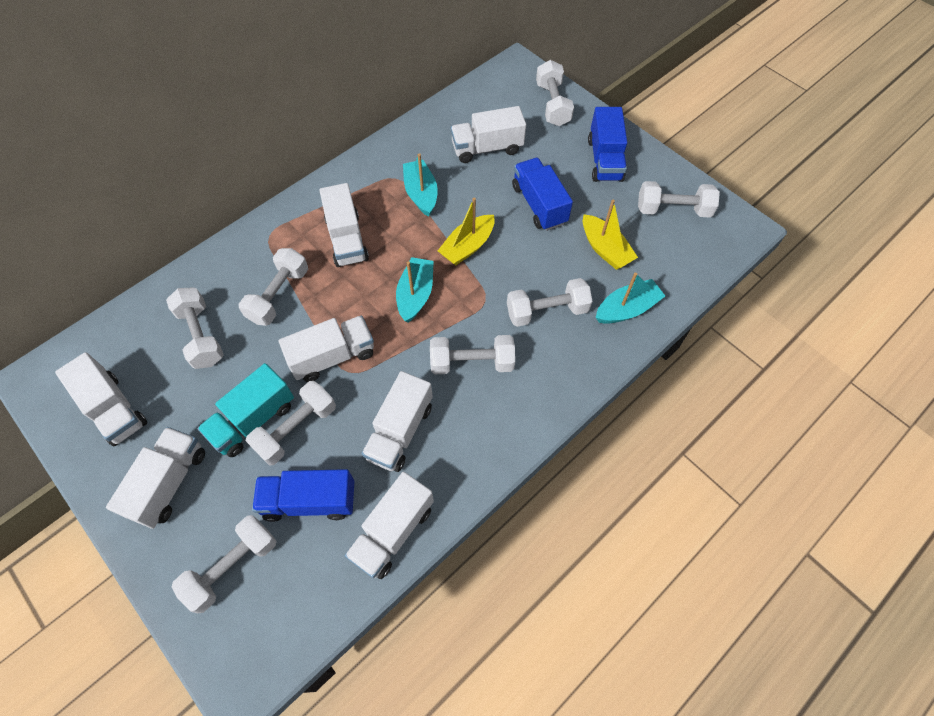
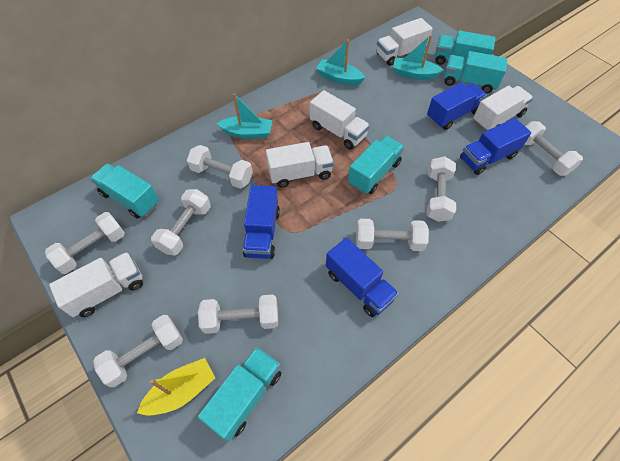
blue truck: 3 -> 4
turquoise truck: 1 -> 5
white truck: 7 -> 5
yellow boat: 2 -> 1

